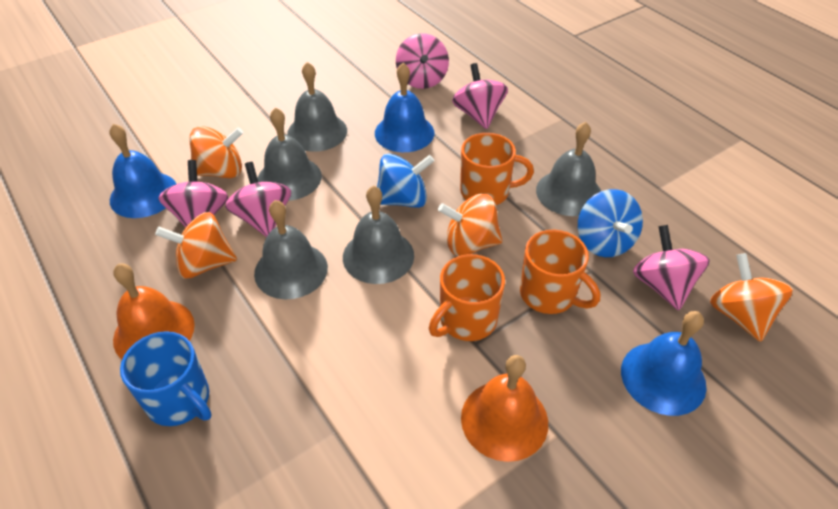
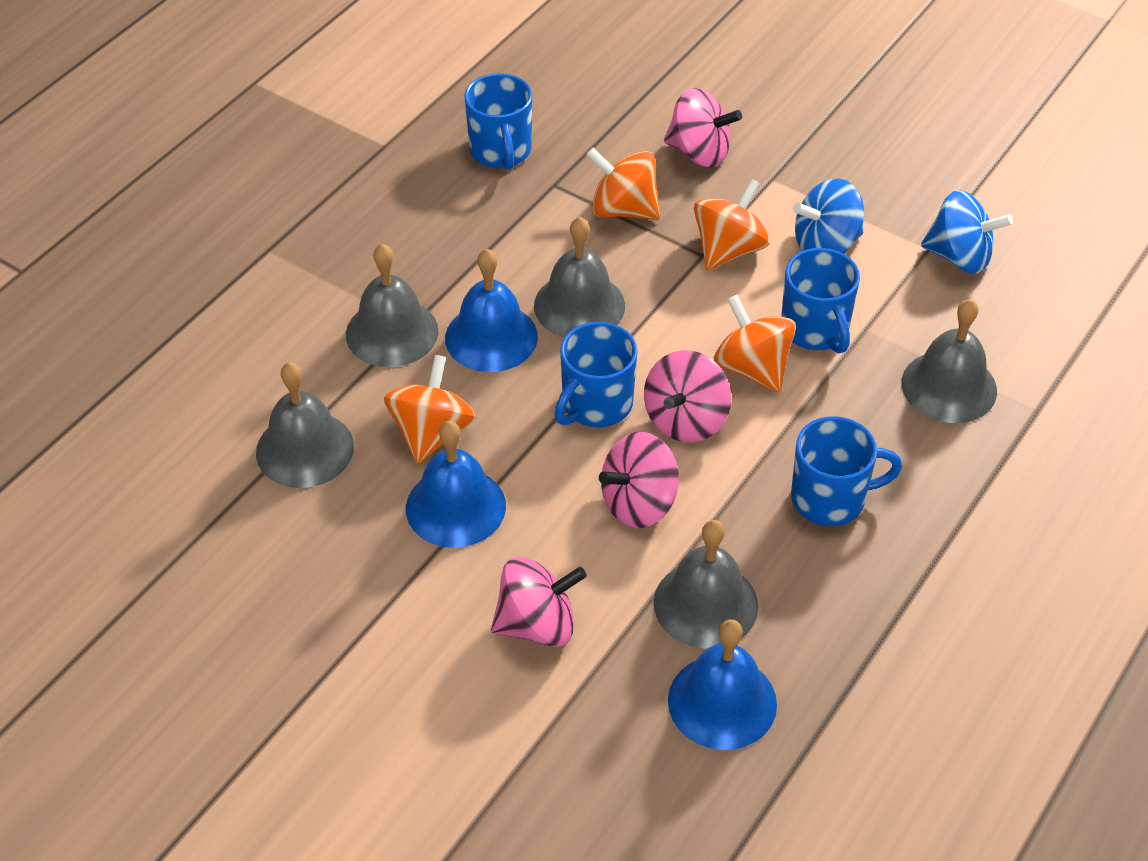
blue mug: 1 -> 4
orange bell: 2 -> 0
orange mug: 3 -> 0
pink spinning top: 5 -> 4

